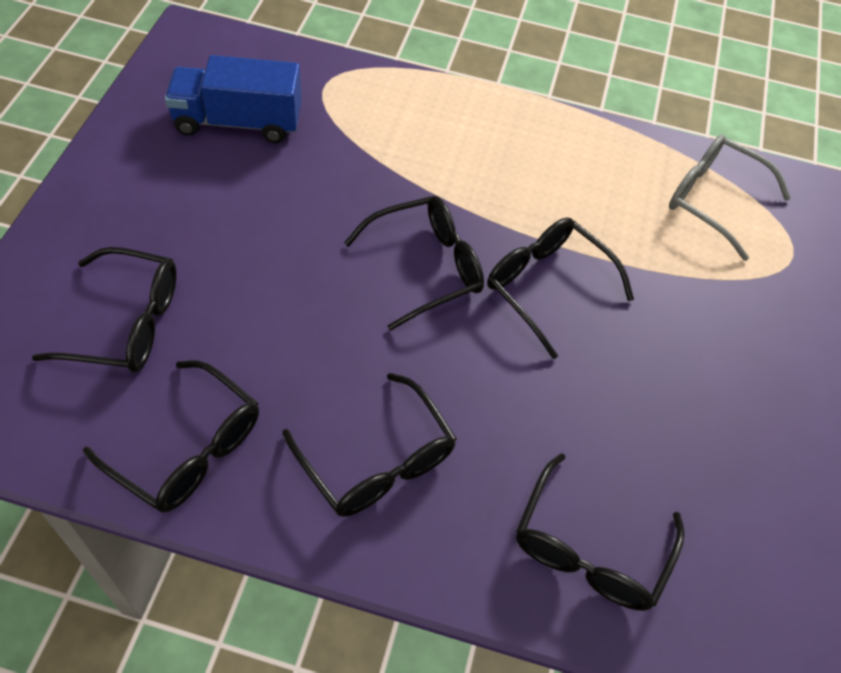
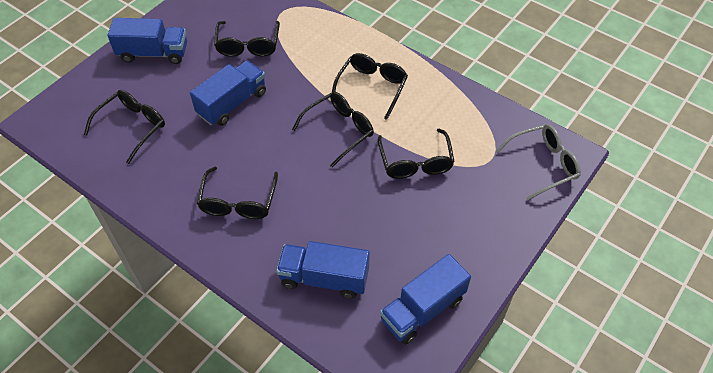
blue truck: 1 -> 4

